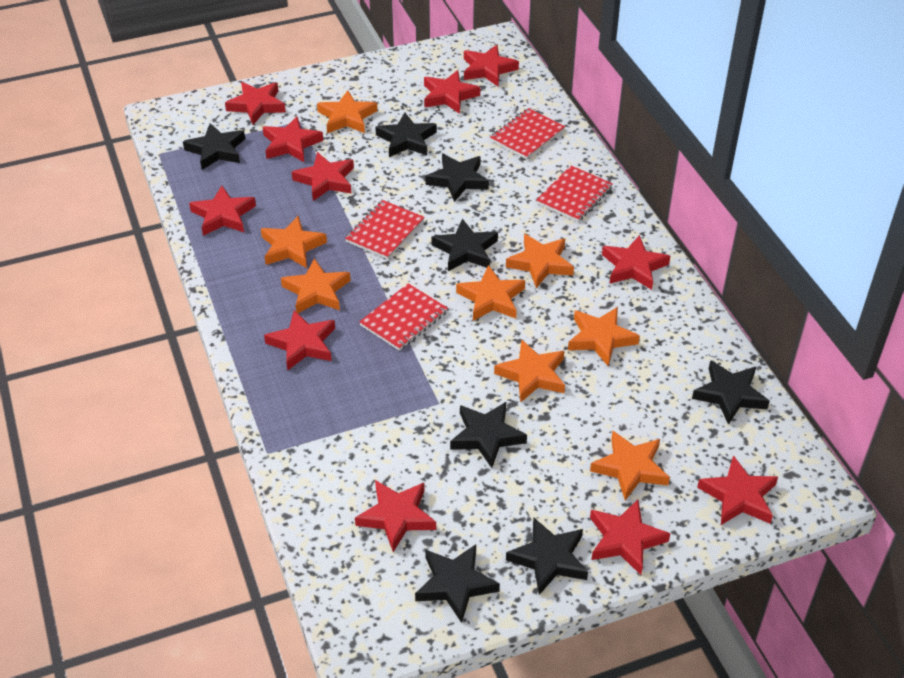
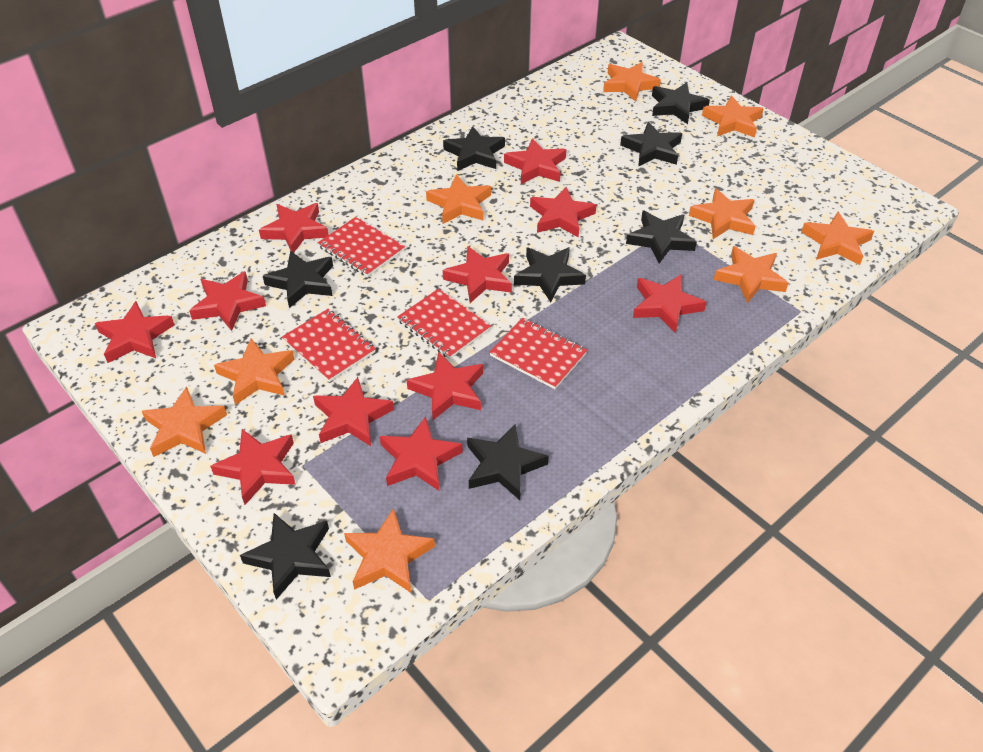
orange star: 8 -> 9

